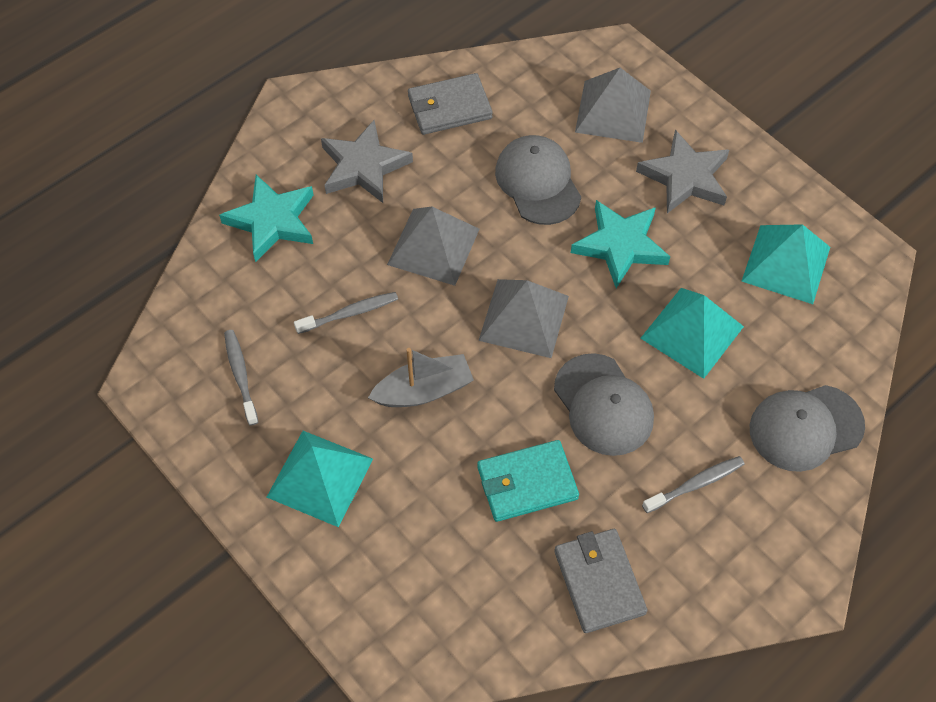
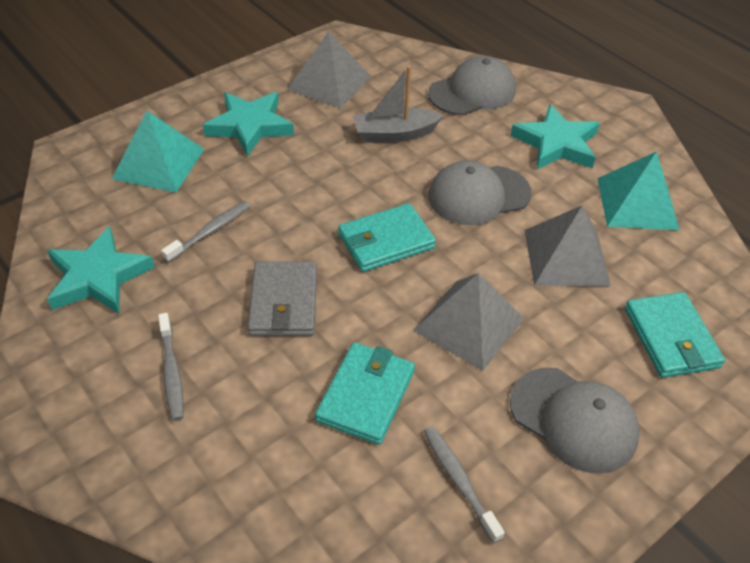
grey star: 2 -> 0
grey wallet: 2 -> 1
turquoise pyramid: 3 -> 2
turquoise star: 2 -> 3
turquoise wallet: 1 -> 3

